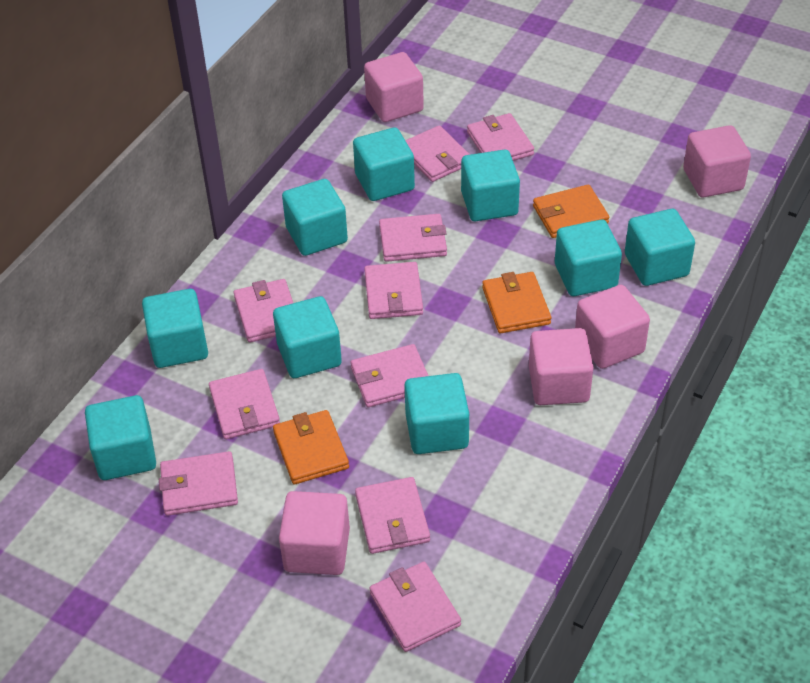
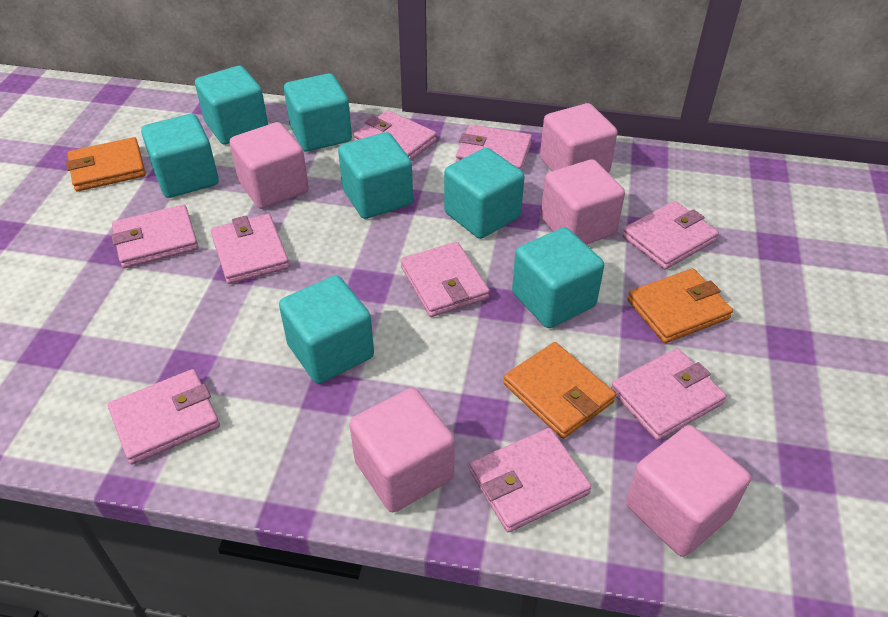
pink wallet: 10 -> 9
turquoise cube: 9 -> 7

